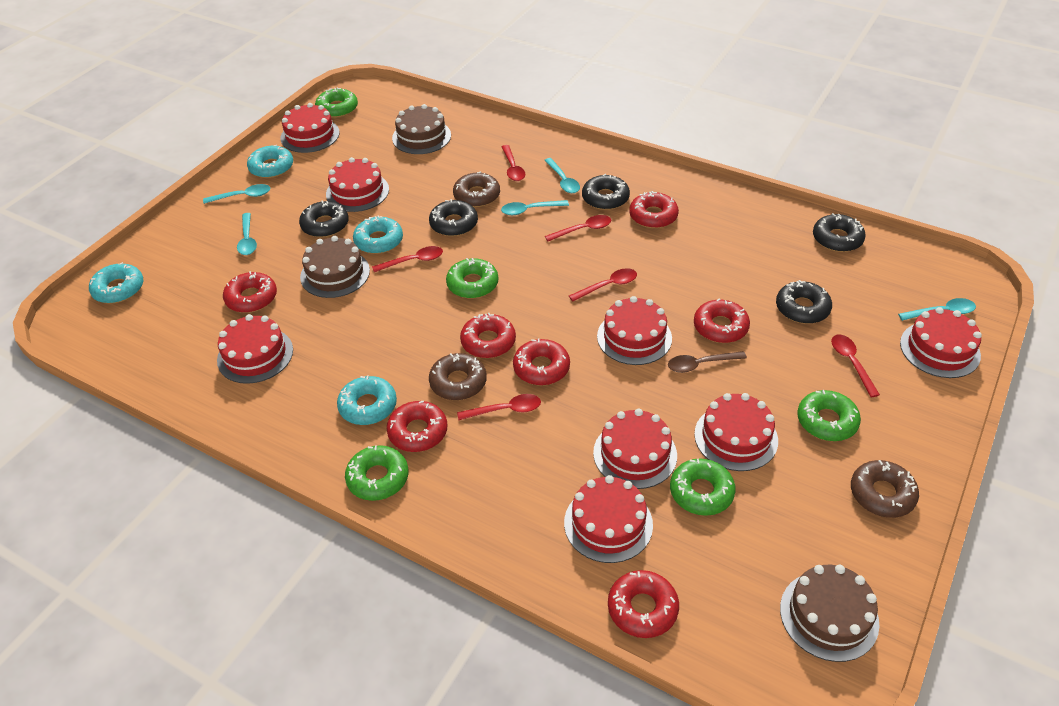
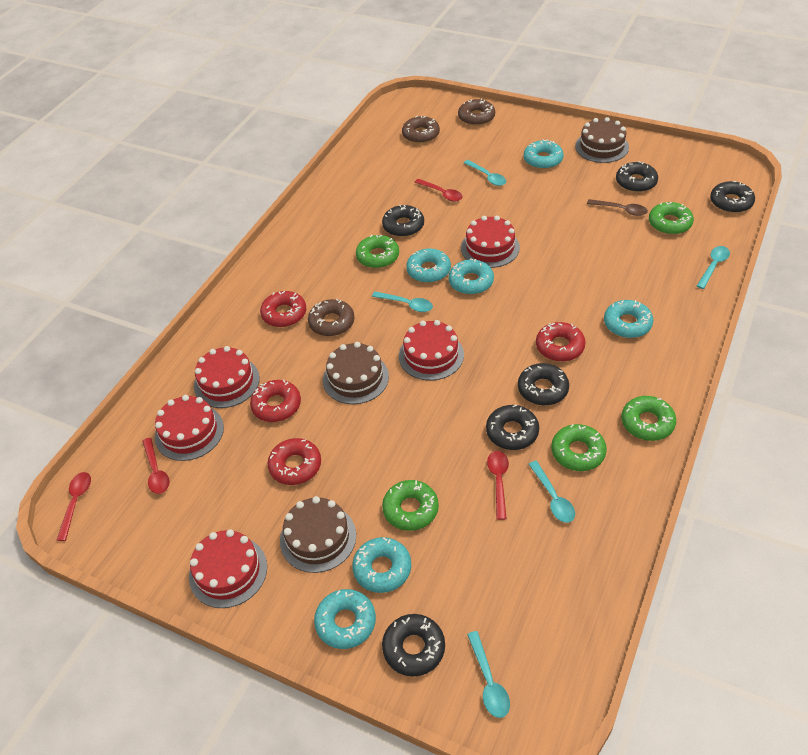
black donut: 5 -> 6
red cake: 8 -> 5
red donut: 7 -> 4
red spoon: 6 -> 4
turquoise donut: 4 -> 6

